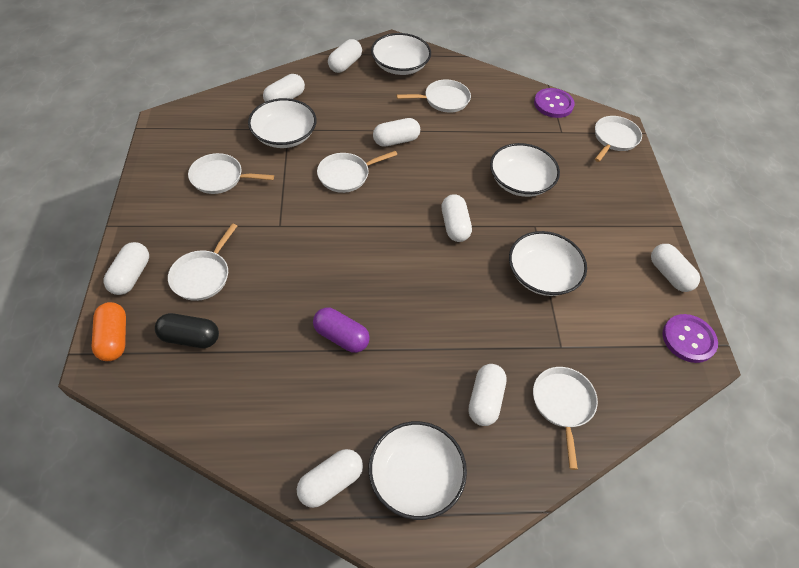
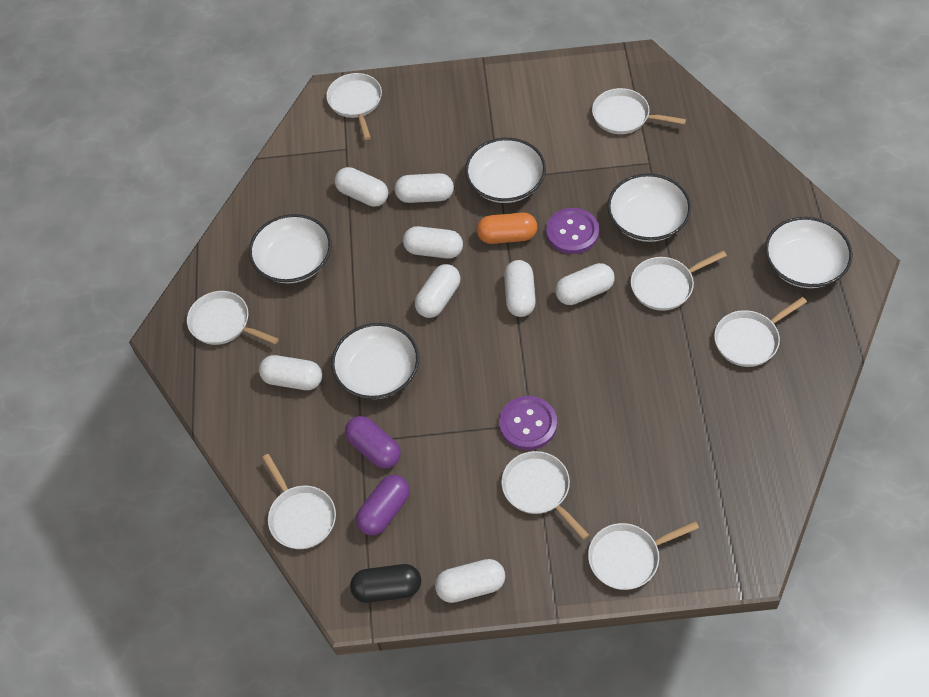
purple capsule: 1 -> 2
white pan: 6 -> 8

